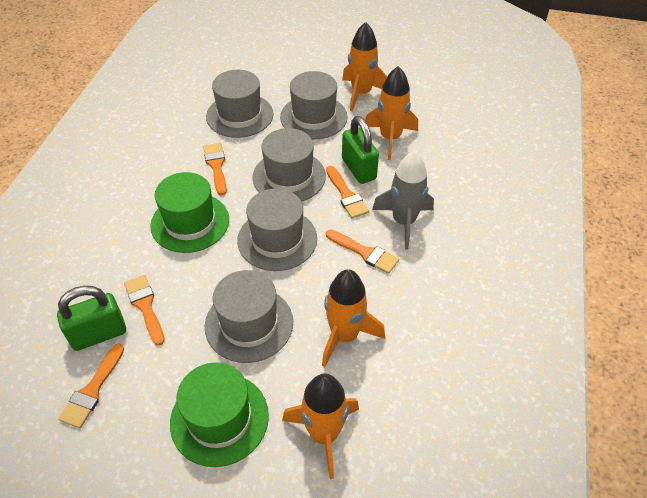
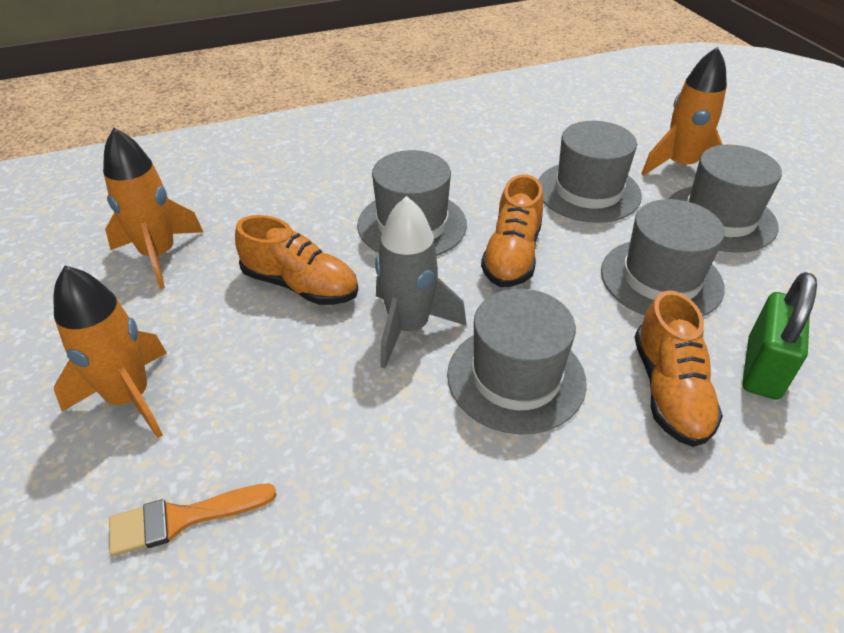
green hat: 2 -> 0
green padlock: 2 -> 1
orange brush: 5 -> 1
orange rocket: 4 -> 3
orange shoe: 0 -> 3

